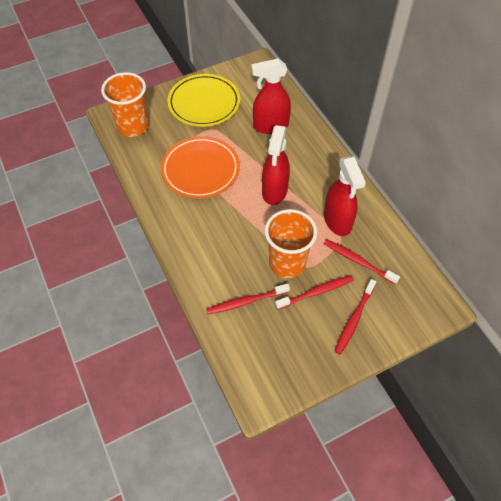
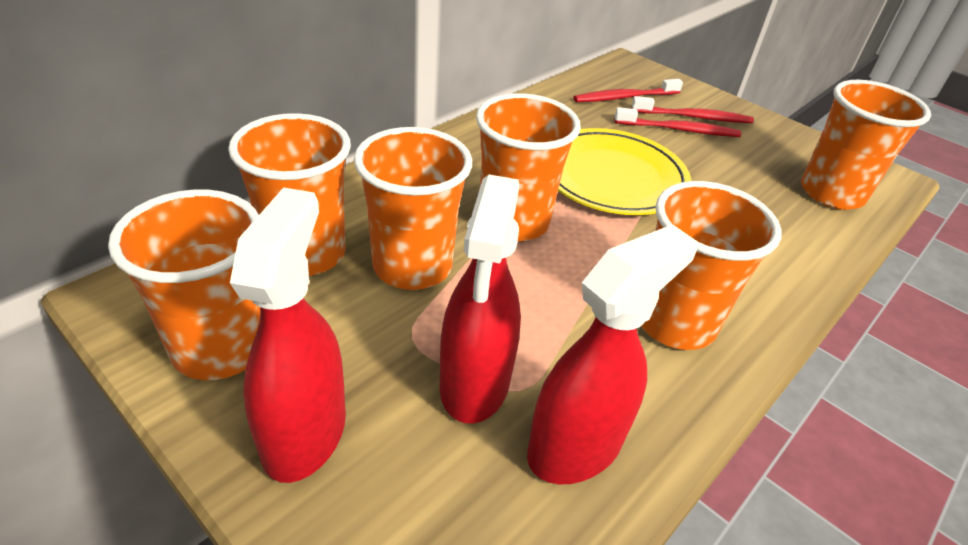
orange cup: 2 -> 6
orange plate: 1 -> 0
red toothbrush: 4 -> 3

